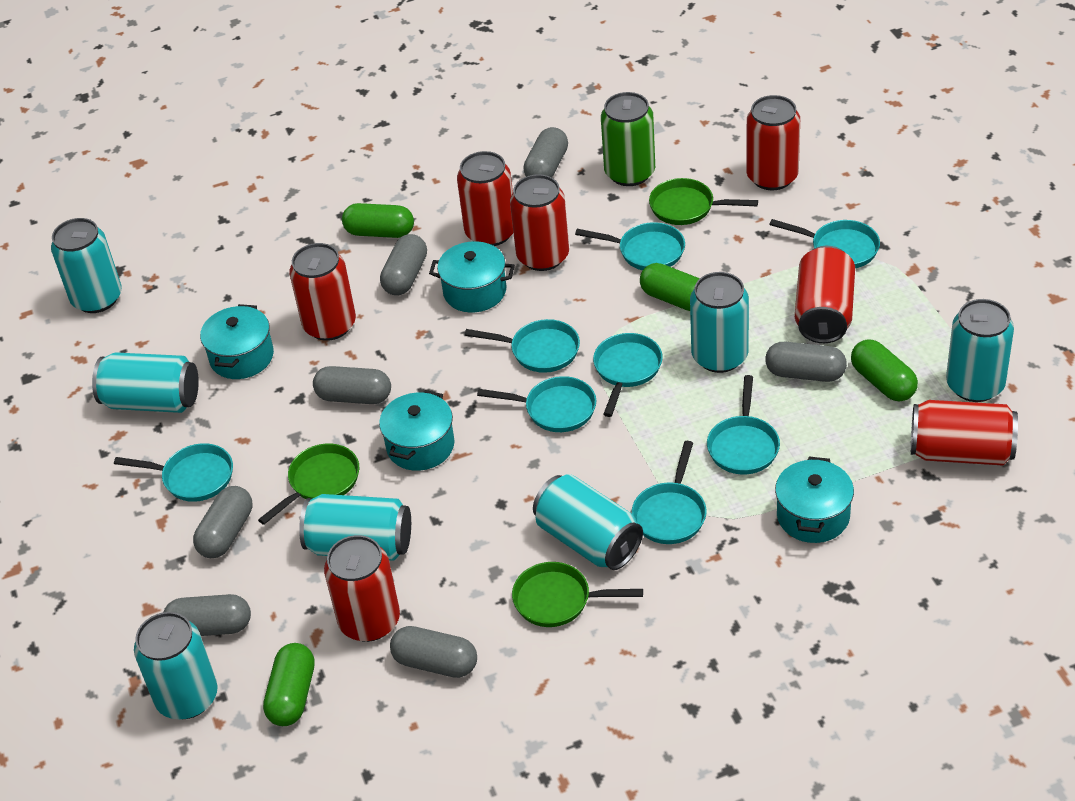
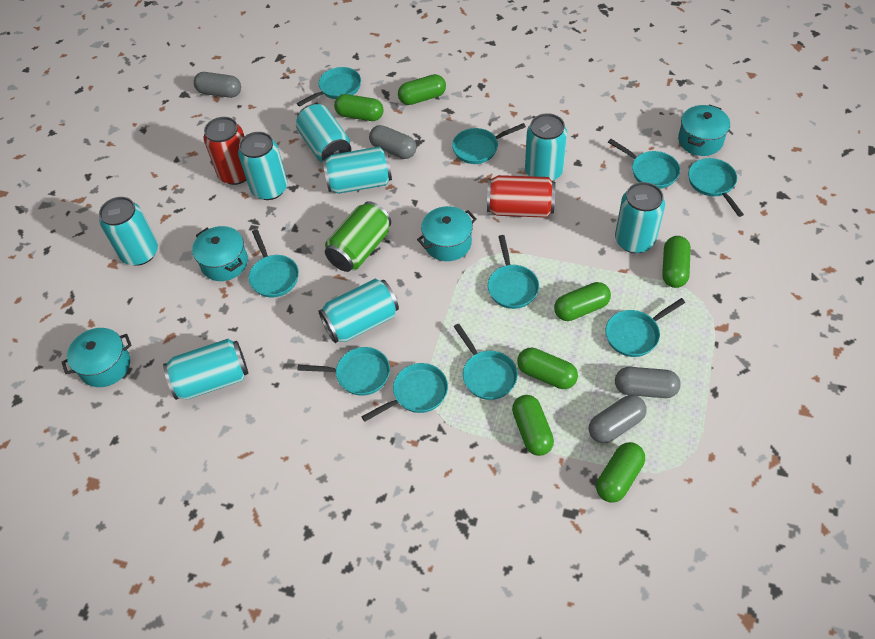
green capsule: 4 -> 7
green pan: 3 -> 0
grey capsule: 7 -> 4
red can: 7 -> 2
turquoise can: 7 -> 8
turquoise pan: 8 -> 10

